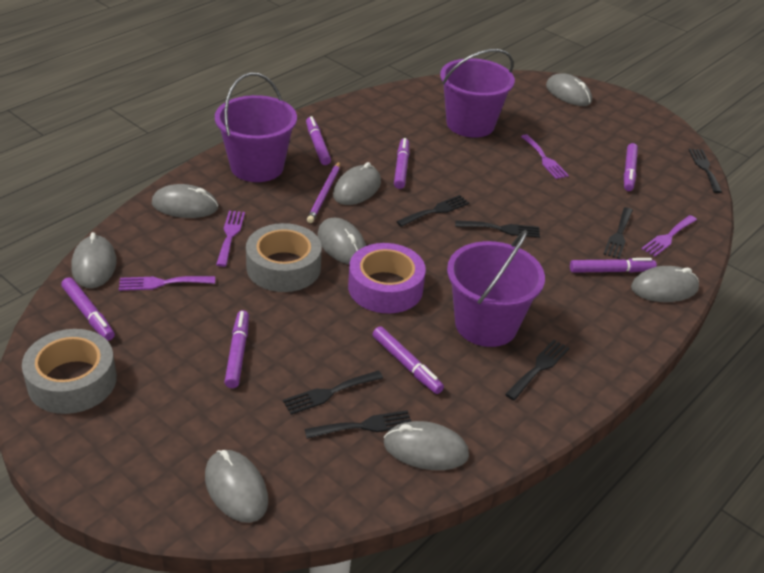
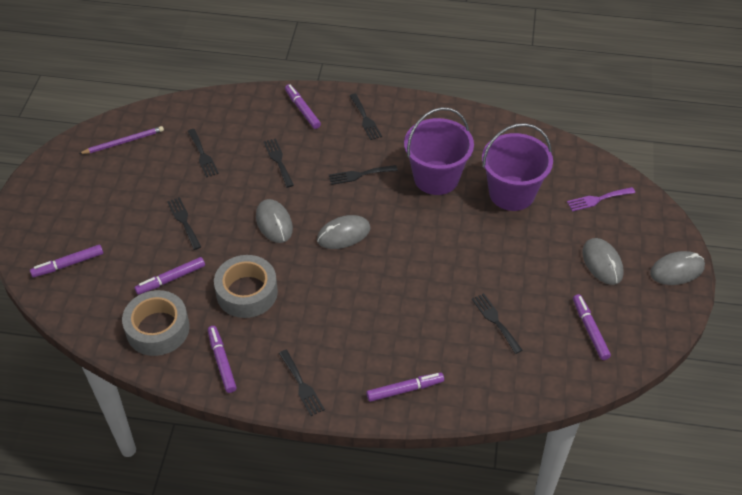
grey mouse: 8 -> 4
purple bucket: 3 -> 2
purple fork: 4 -> 1
purple marker: 7 -> 6
purple tape: 1 -> 0

